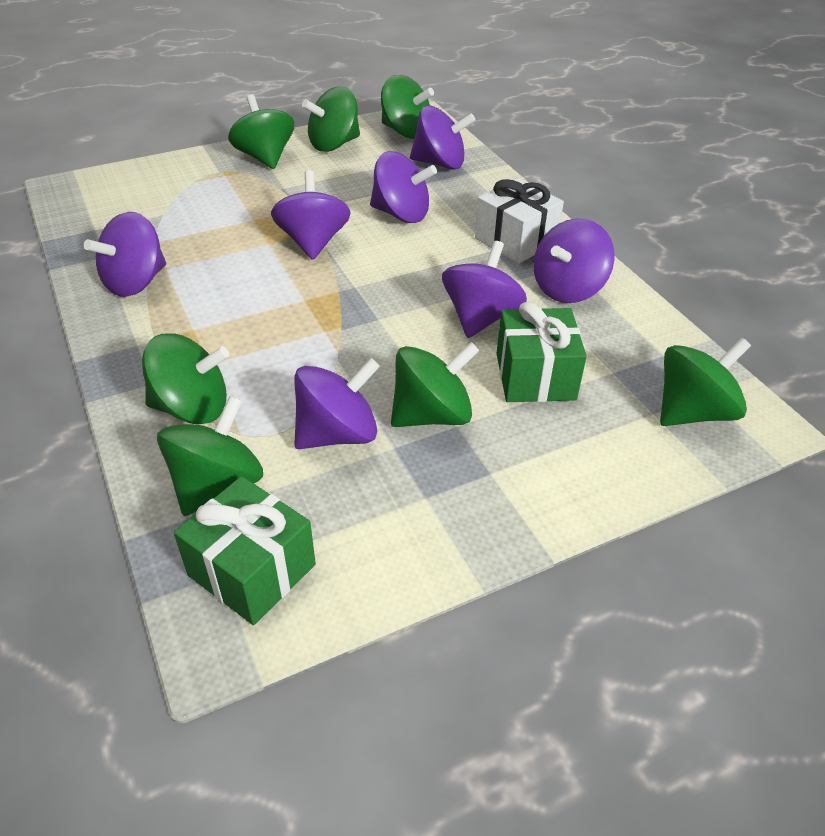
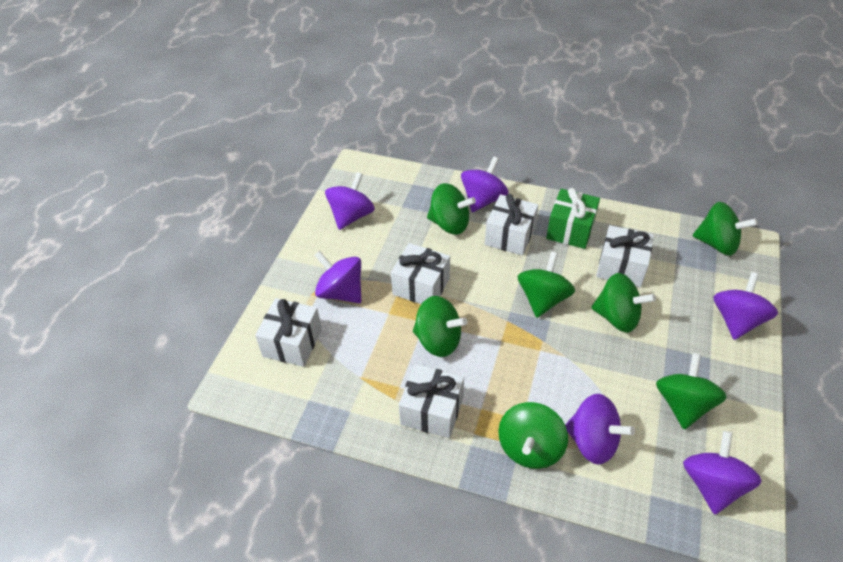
green gift: 2 -> 1
purple spinning top: 7 -> 6
white gift: 1 -> 5

